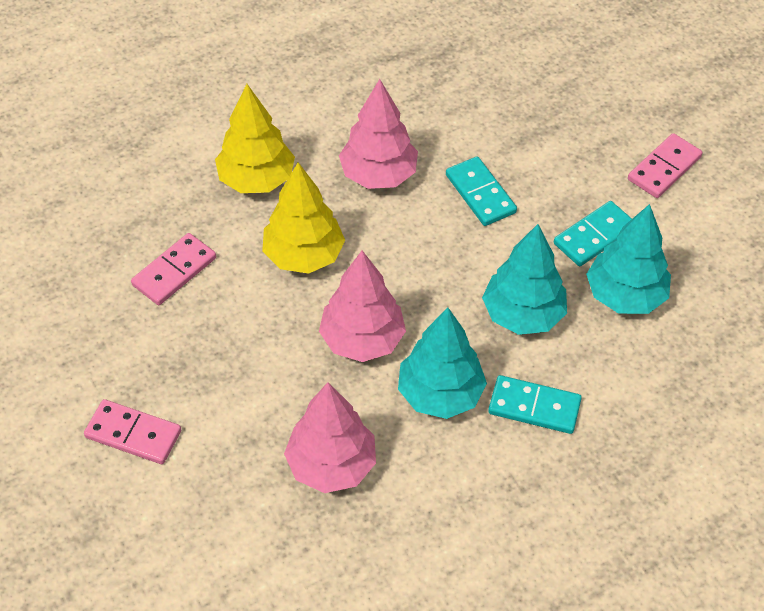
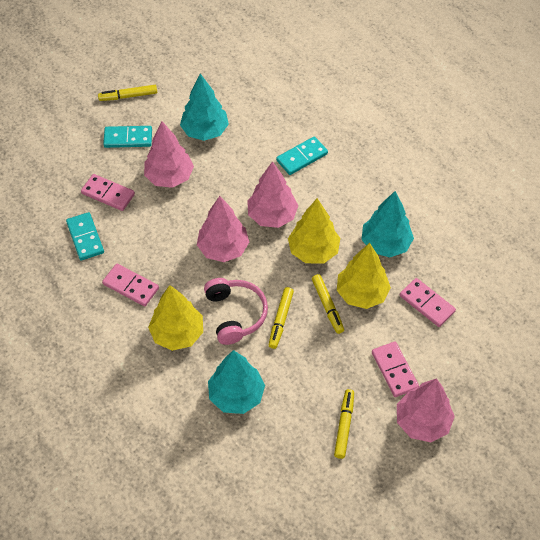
pink domino: 3 -> 4
pink headphones: 0 -> 1
pink tree: 3 -> 4
yellow marker: 0 -> 4
yellow tree: 2 -> 3

